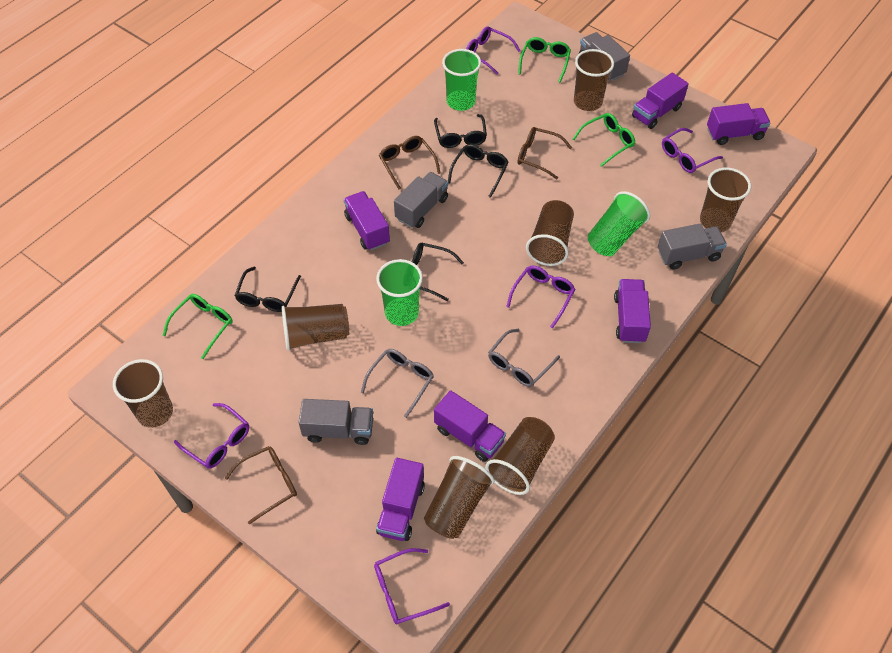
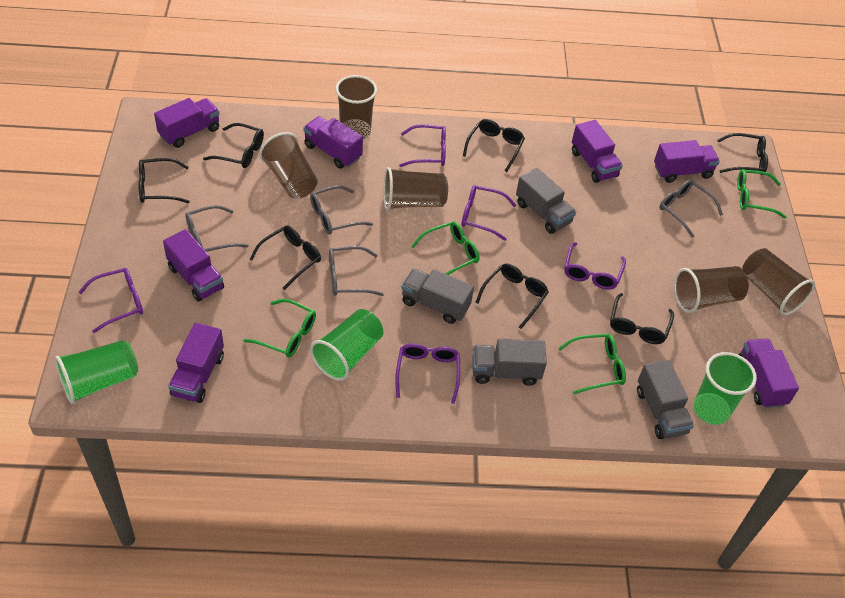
black glasses: 4 -> 7
brown cup: 7 -> 5
brown glasses: 3 -> 0
green glasses: 3 -> 4
grey glasses: 2 -> 4
purple truck: 6 -> 7

